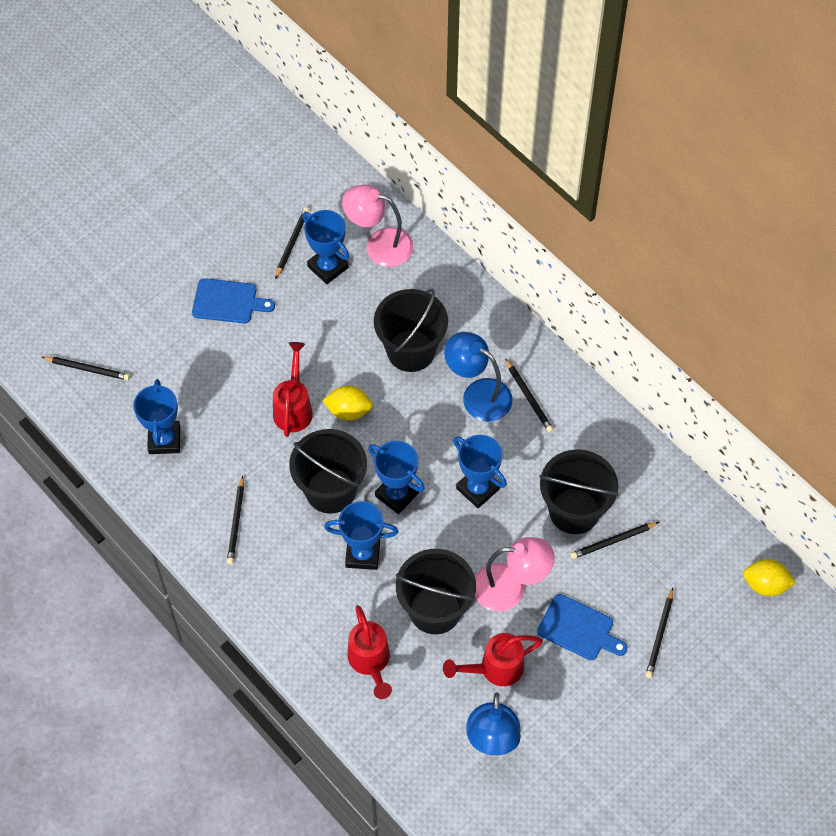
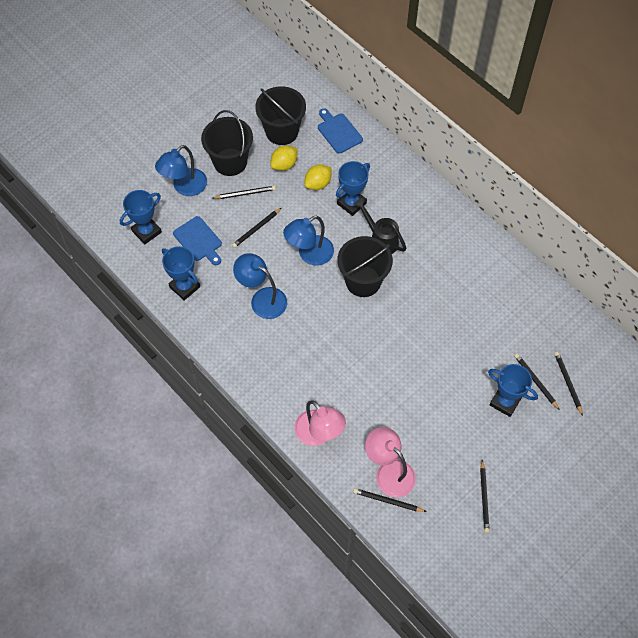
black bucket: 4 -> 3
black watering can: 0 -> 1
blue lamp: 2 -> 3
blue trophy: 5 -> 4
red watering can: 3 -> 0

